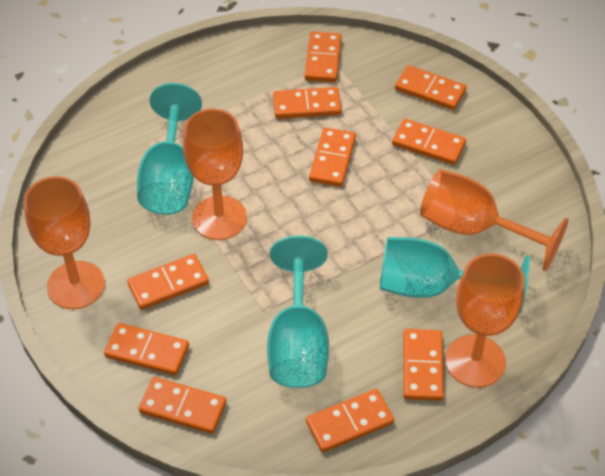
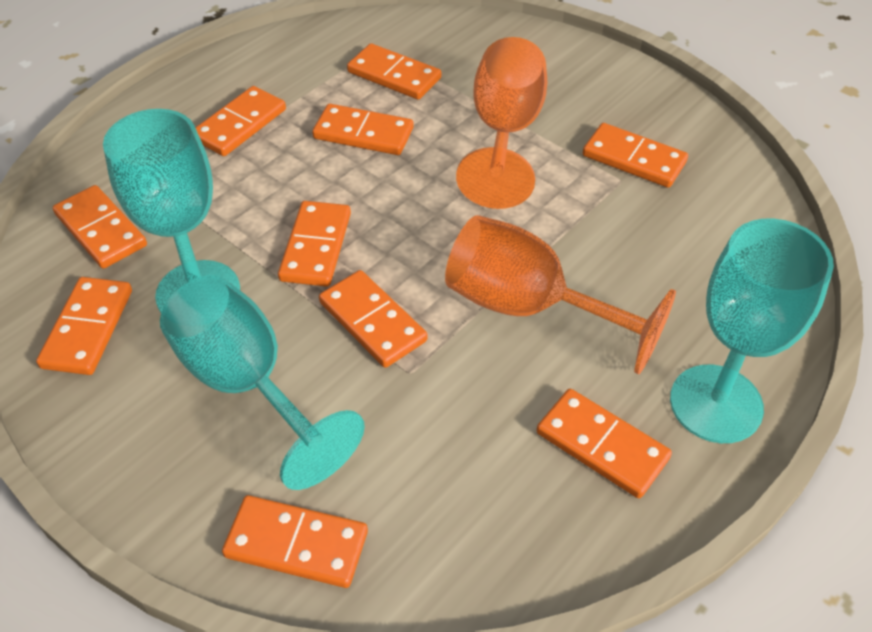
orange goblet: 4 -> 2

